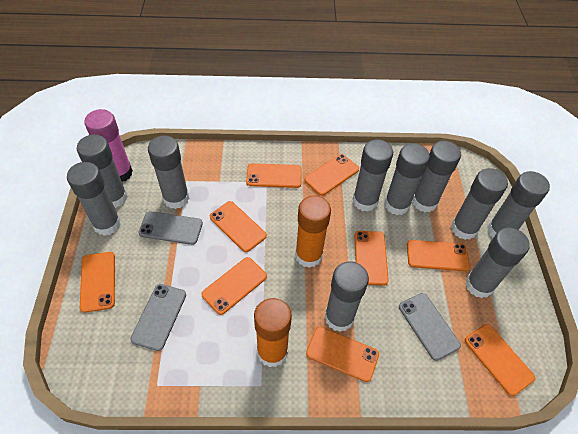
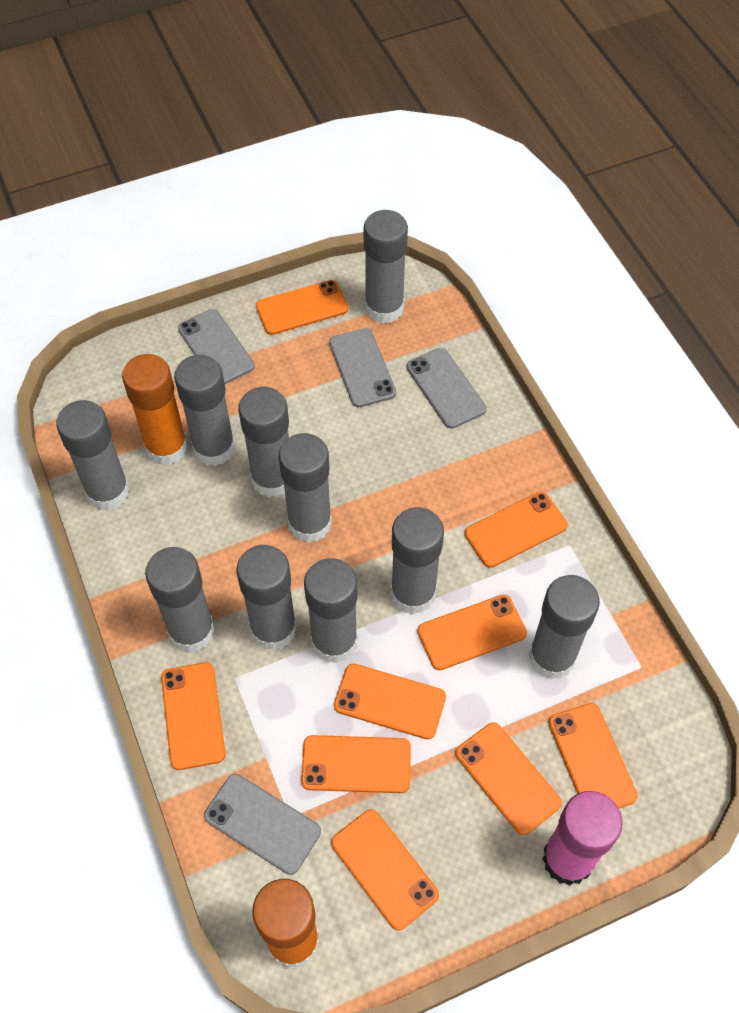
grey phone: 3 -> 4

